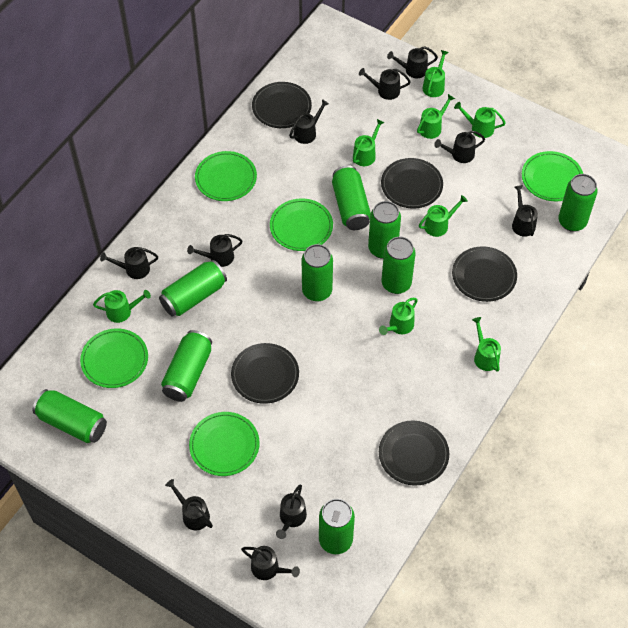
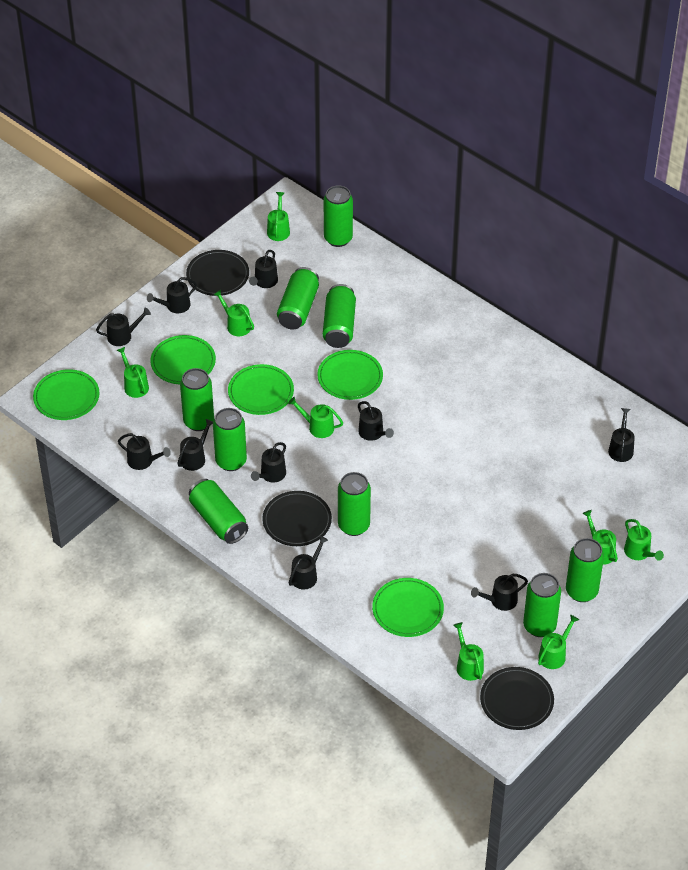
black plate: 5 -> 3

